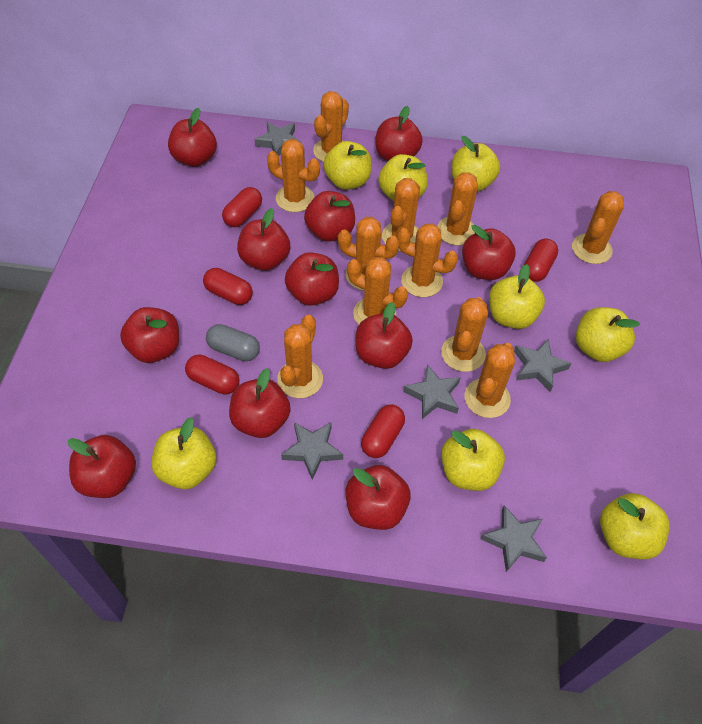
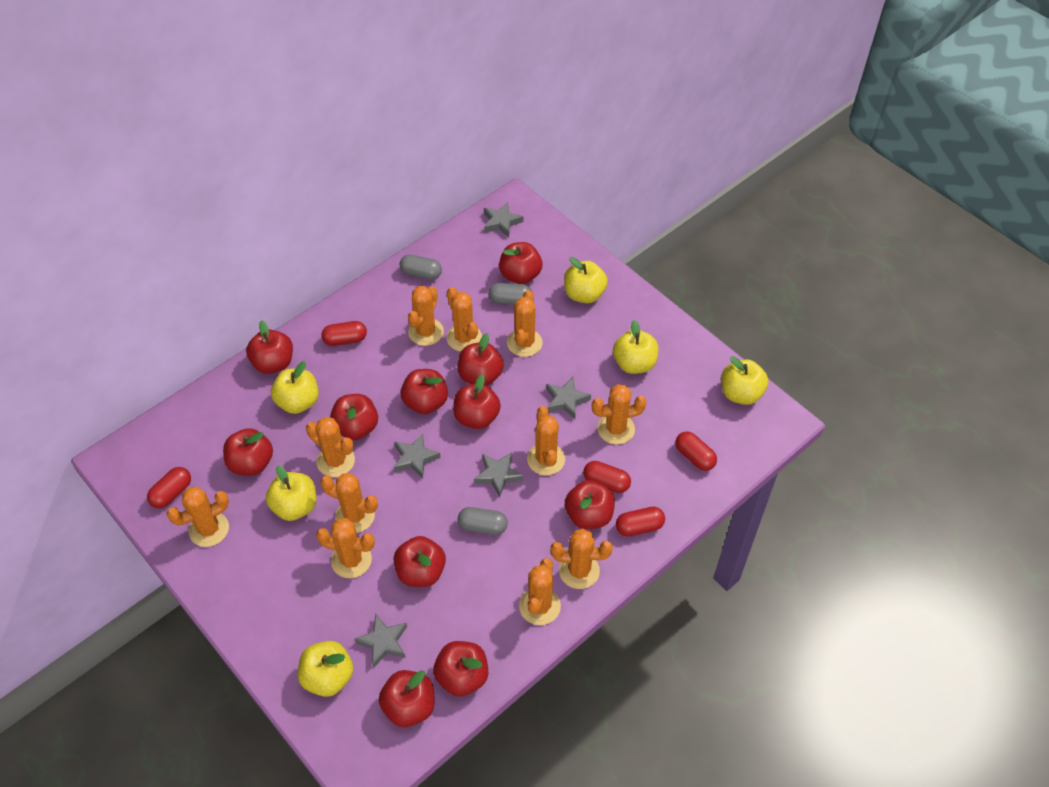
grey capsule: 1 -> 3
yellow apple: 8 -> 6

